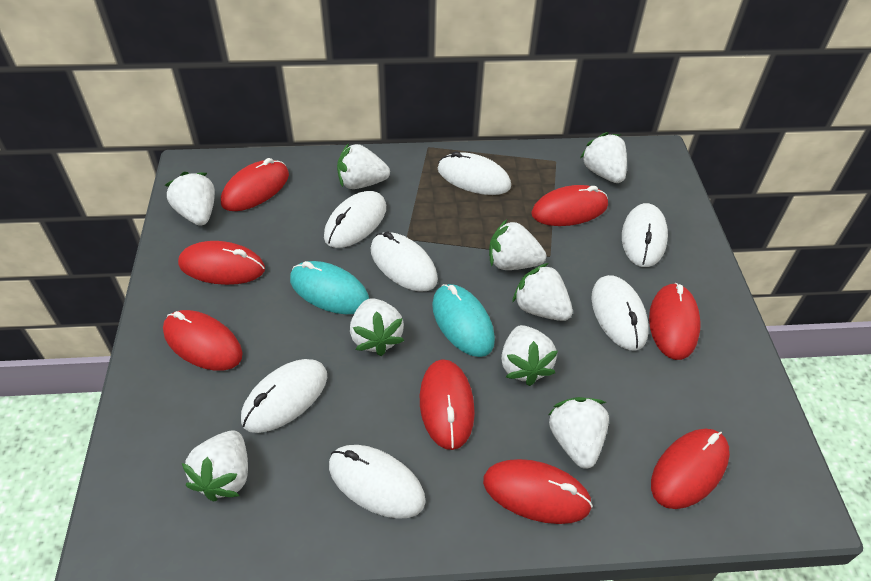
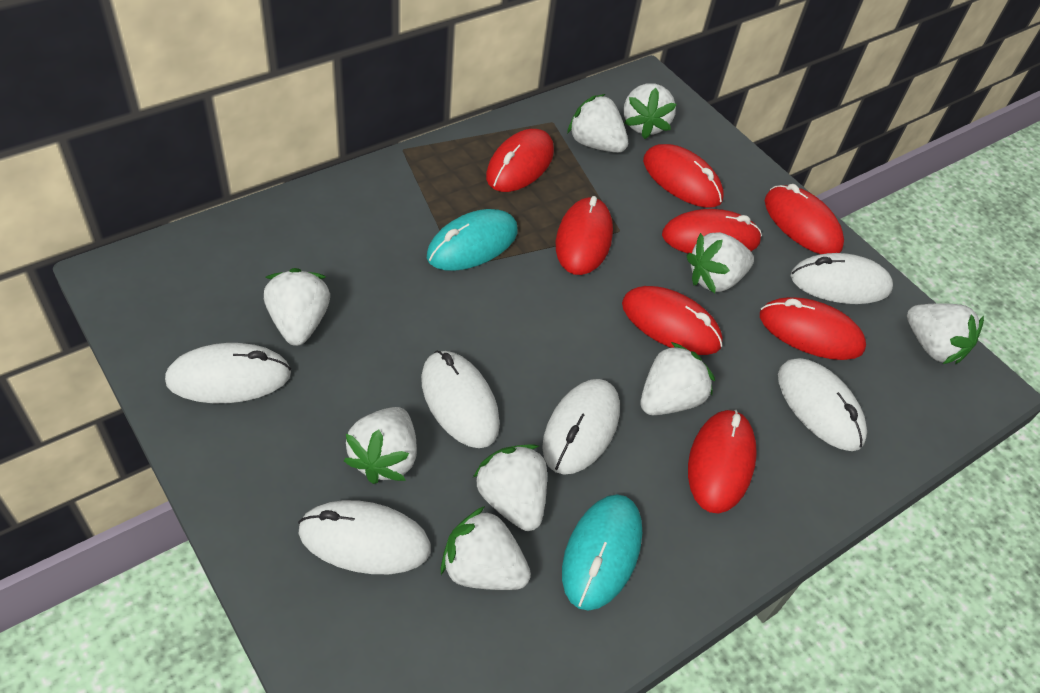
white mouse: 7 -> 6

